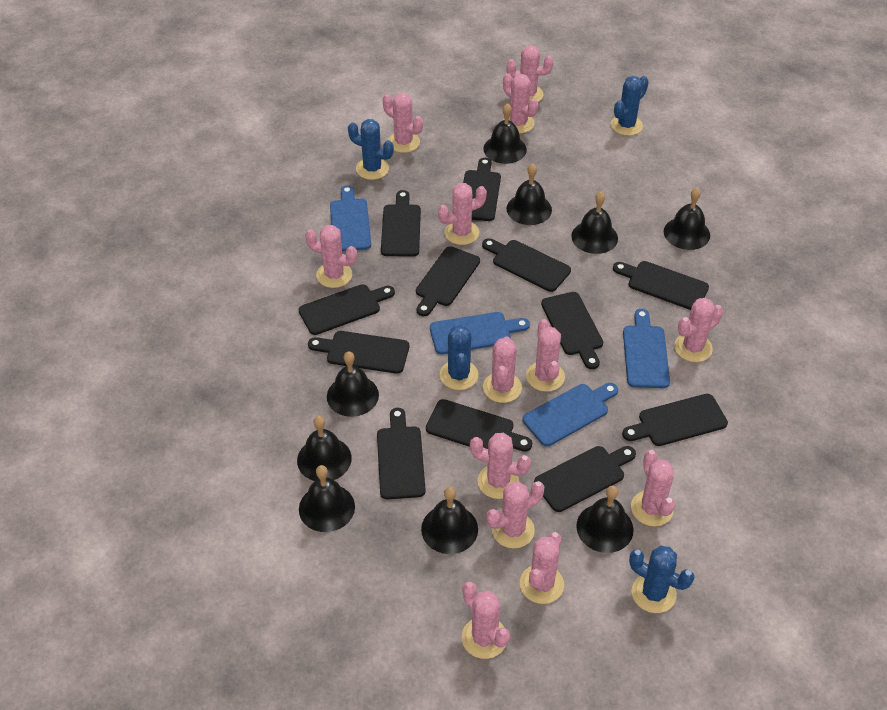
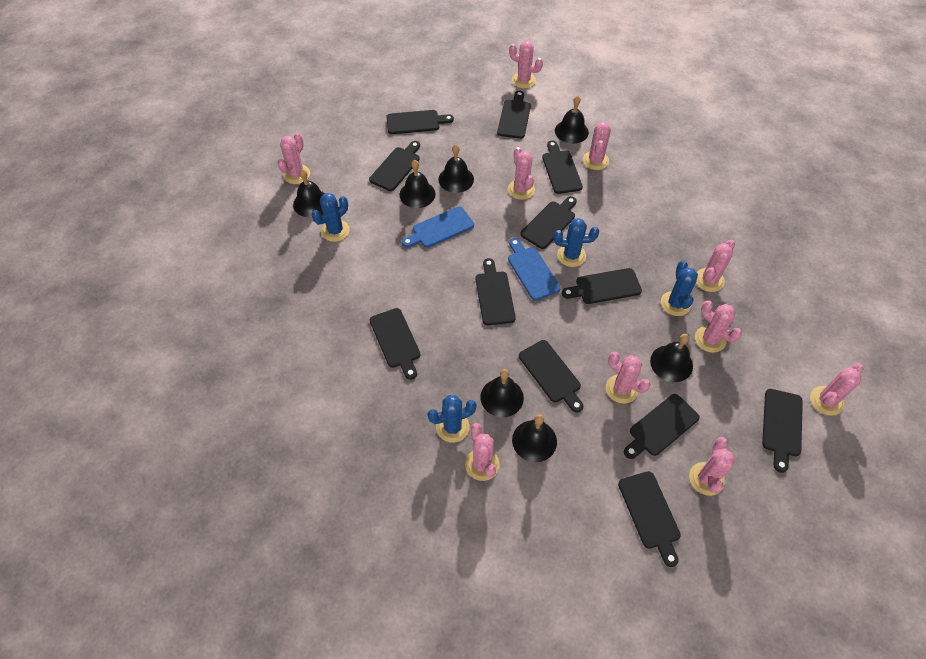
black bell: 9 -> 7
blue cutting board: 4 -> 2
pink cactus: 13 -> 10

